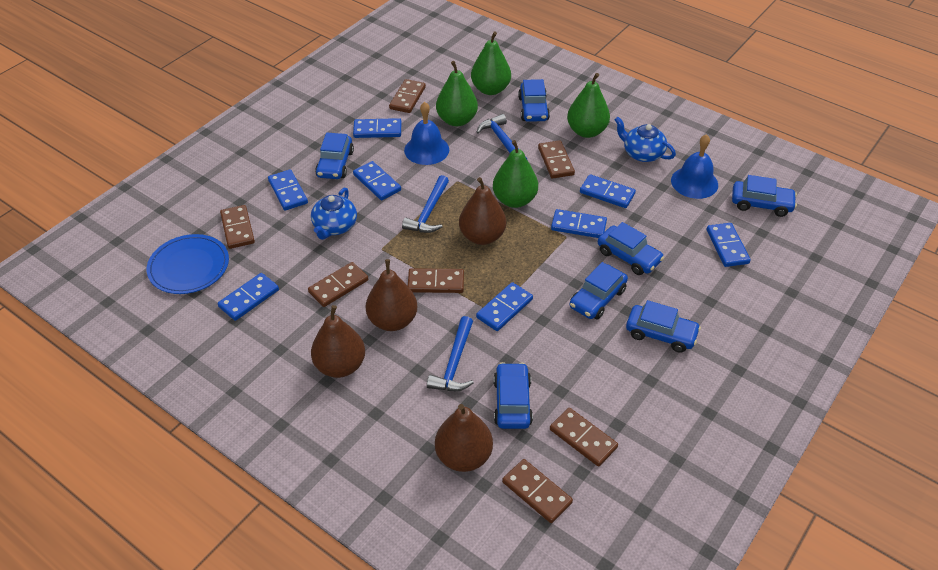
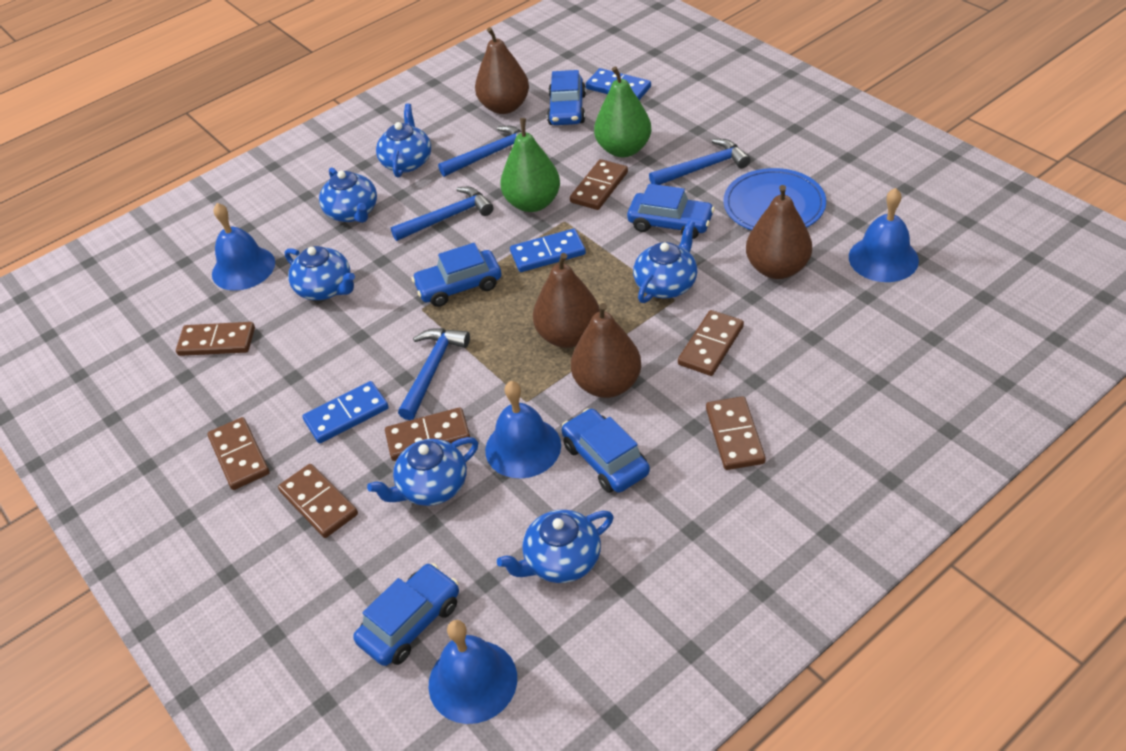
blue bell: 2 -> 4
blue car: 7 -> 5
blue domino: 8 -> 3
blue hammer: 3 -> 4
blue teapot: 2 -> 6
green pear: 4 -> 2

